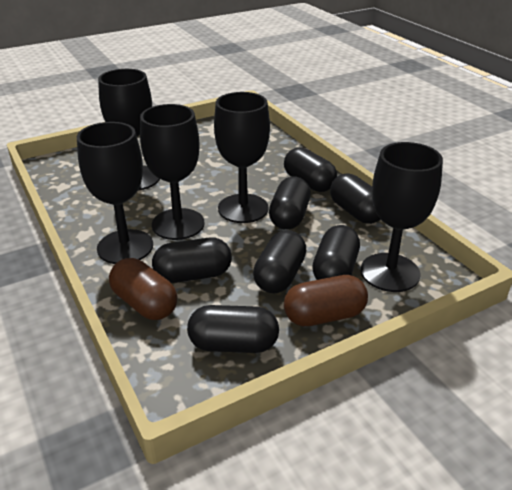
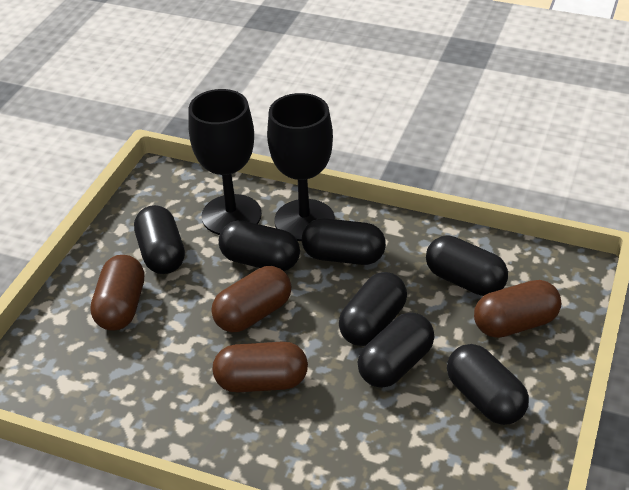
black goblet: 5 -> 2
brown capsule: 2 -> 4

